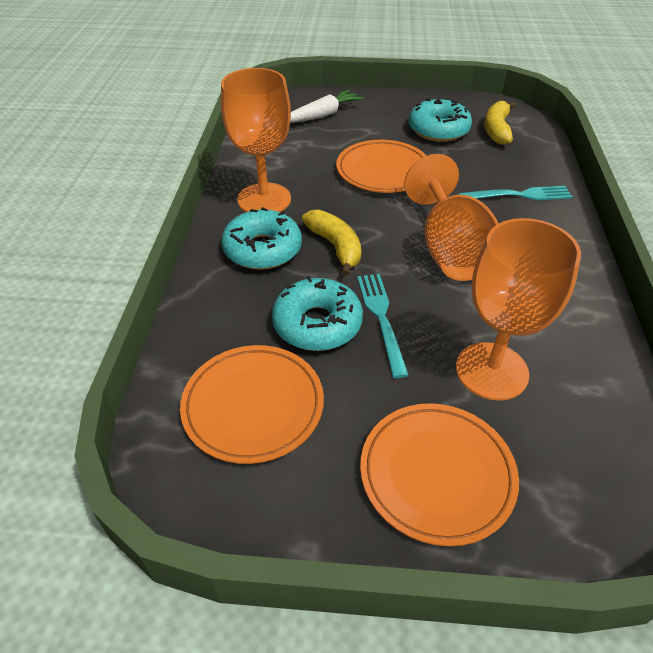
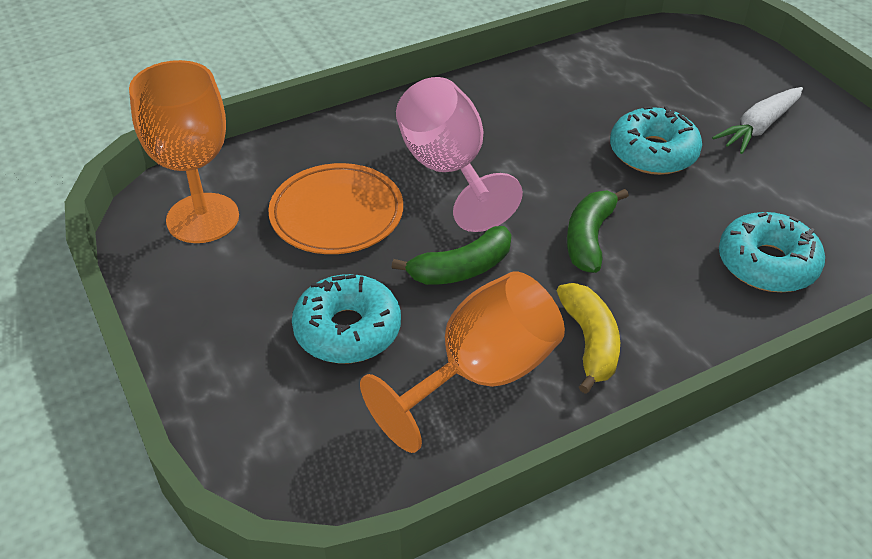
green banana: 0 -> 2
orange goblet: 3 -> 2
orange plate: 3 -> 1
pink goblet: 0 -> 1
turquoise fork: 2 -> 0
yellow banana: 2 -> 1

